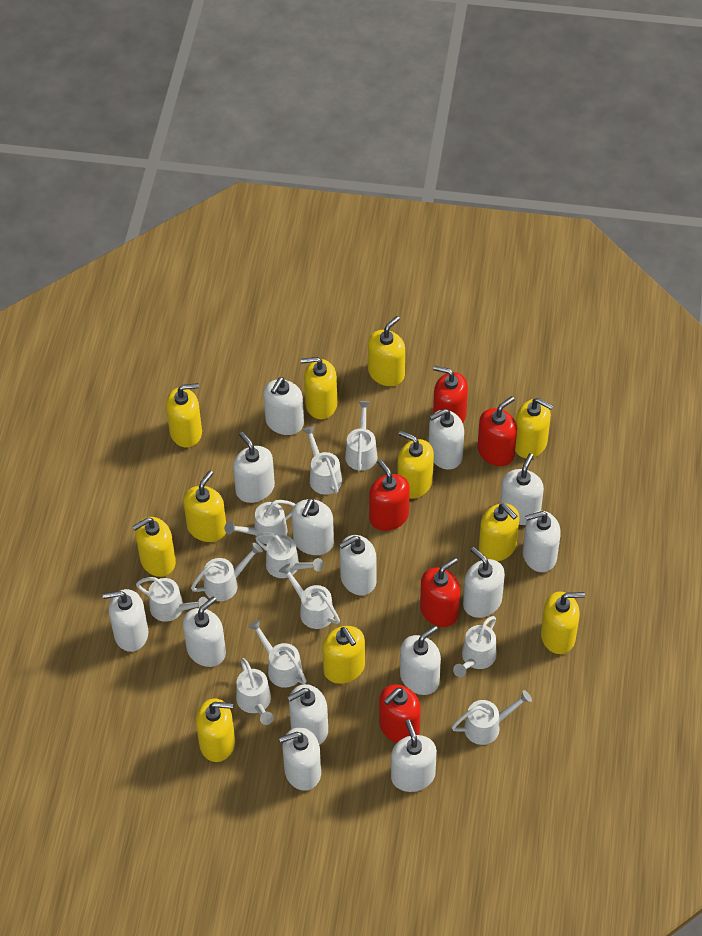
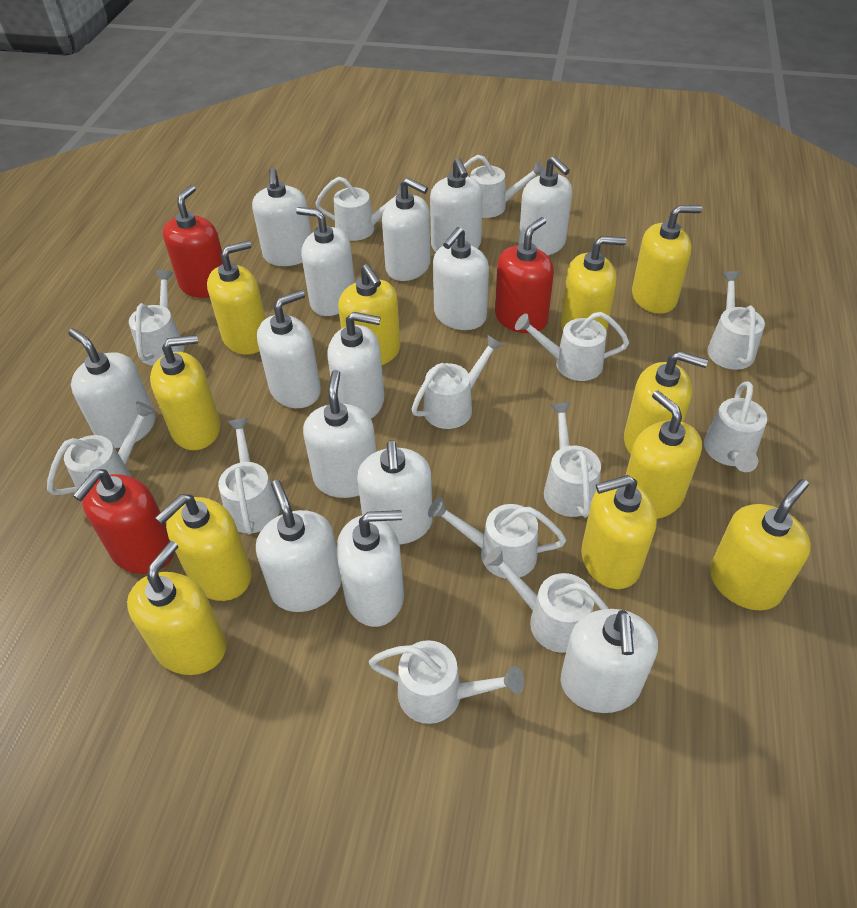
red soap dispenser: 5 -> 3
white watering can: 11 -> 13

